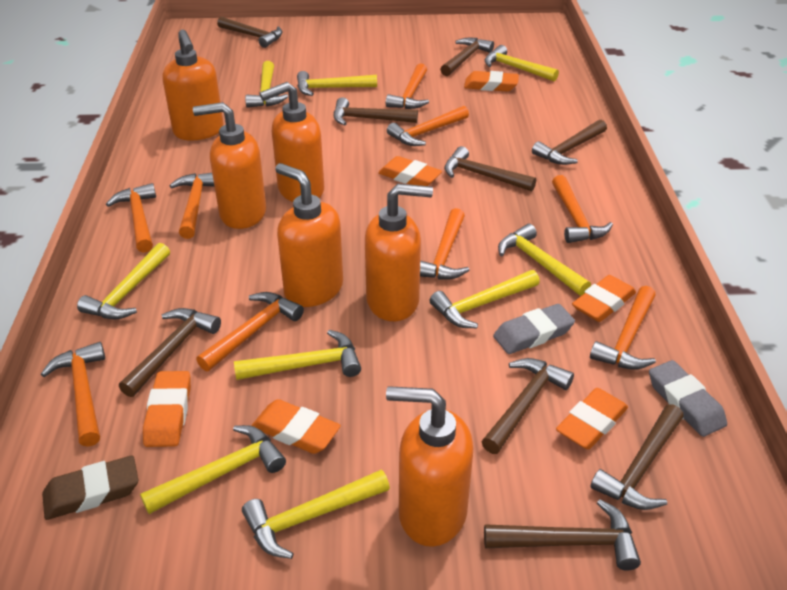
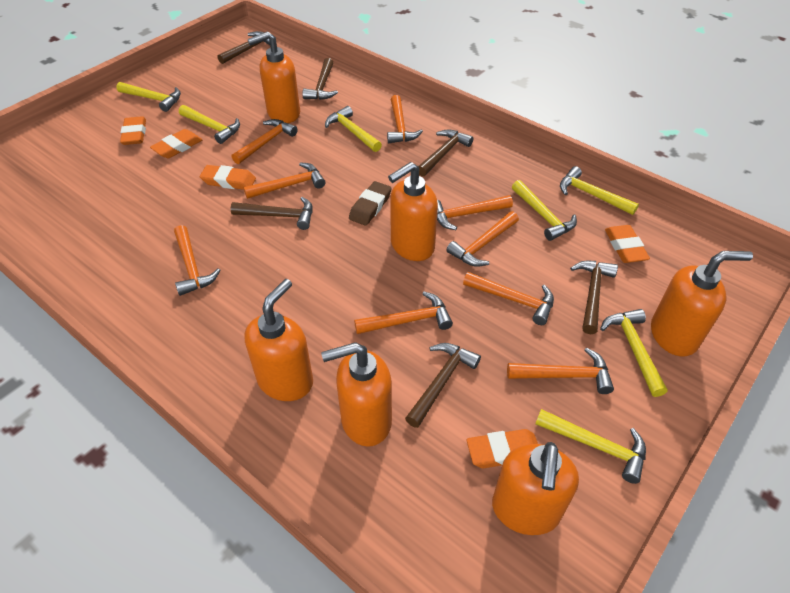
brown hammer: 9 -> 6
grey eraser: 2 -> 0
orange eraser: 6 -> 5
yellow hammer: 9 -> 7

